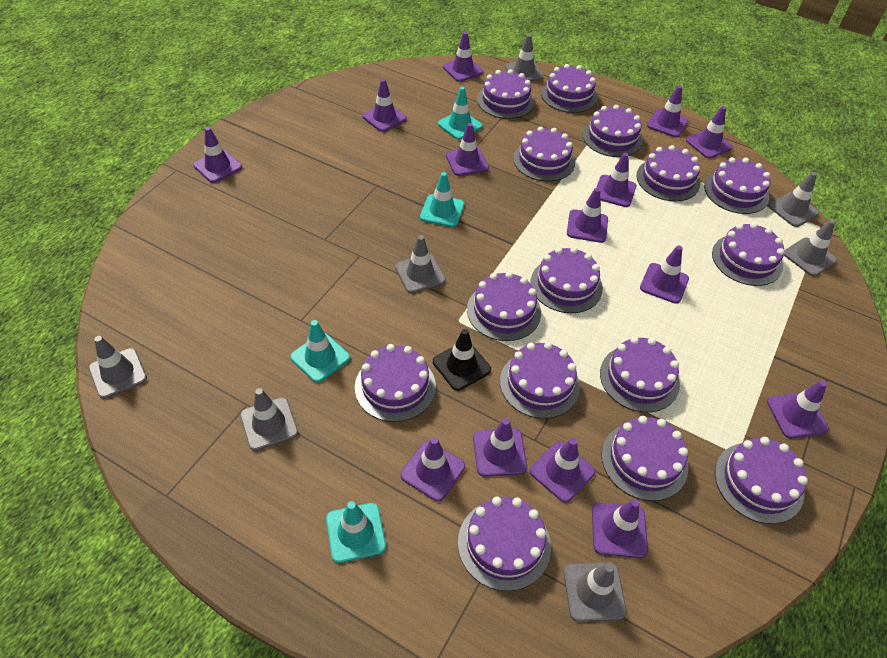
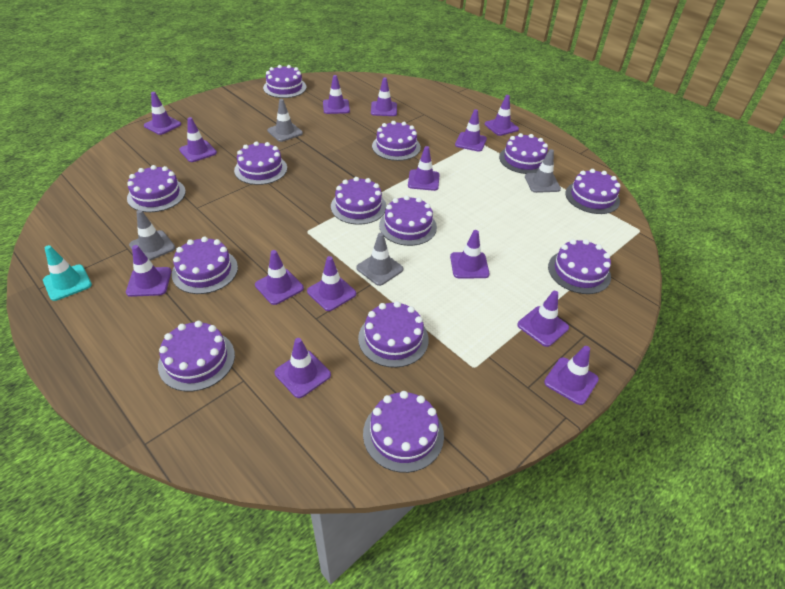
black traffic cone: 1 -> 0
grey traffic cone: 7 -> 4
purple cake: 15 -> 13
turquoise traffic cone: 4 -> 1

